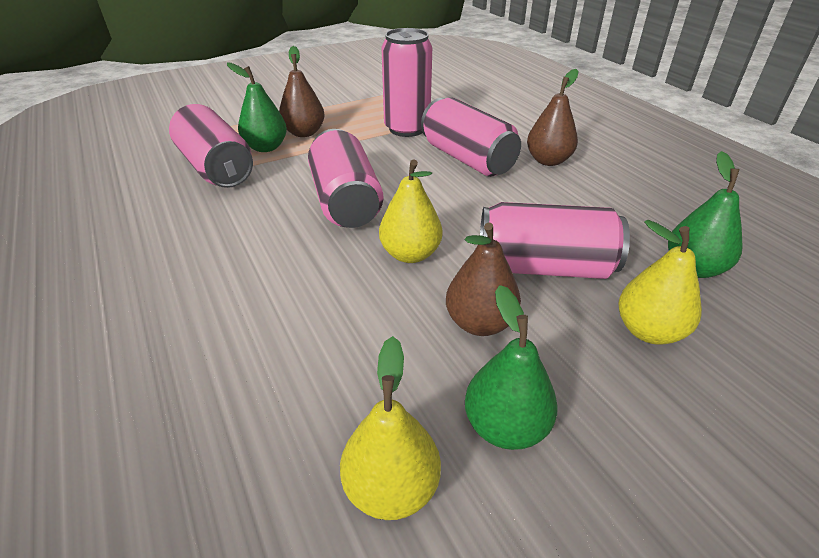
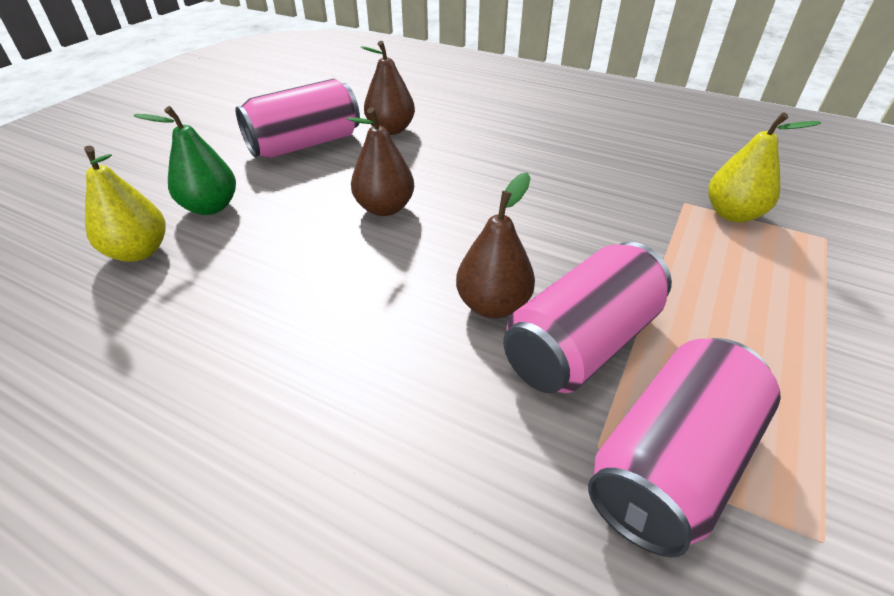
green pear: 3 -> 1
pink can: 5 -> 3
yellow pear: 3 -> 2

